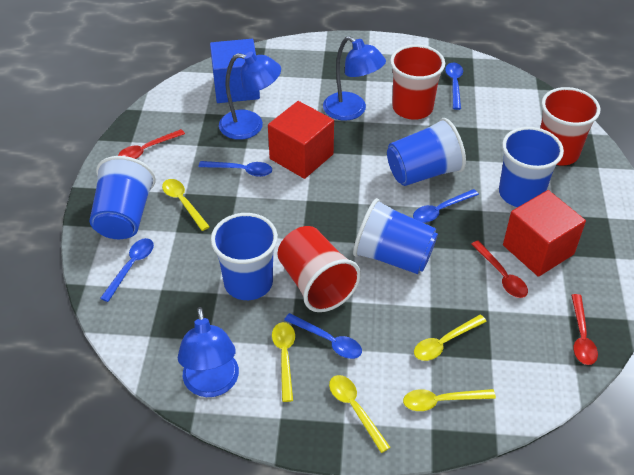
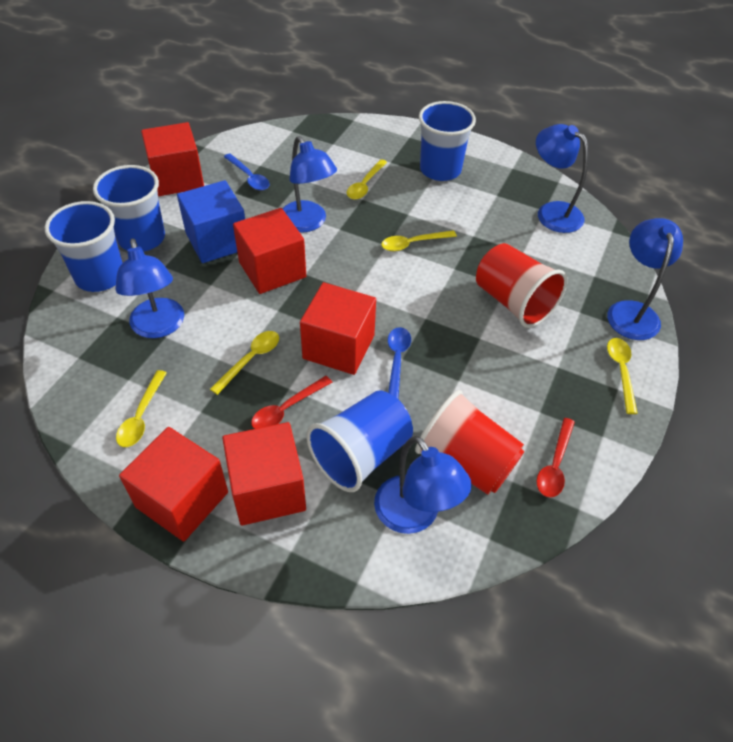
blue cup: 5 -> 4
blue lamp: 3 -> 5
blue spoon: 5 -> 2
red cube: 2 -> 5
red cup: 3 -> 2
red spoon: 3 -> 2

